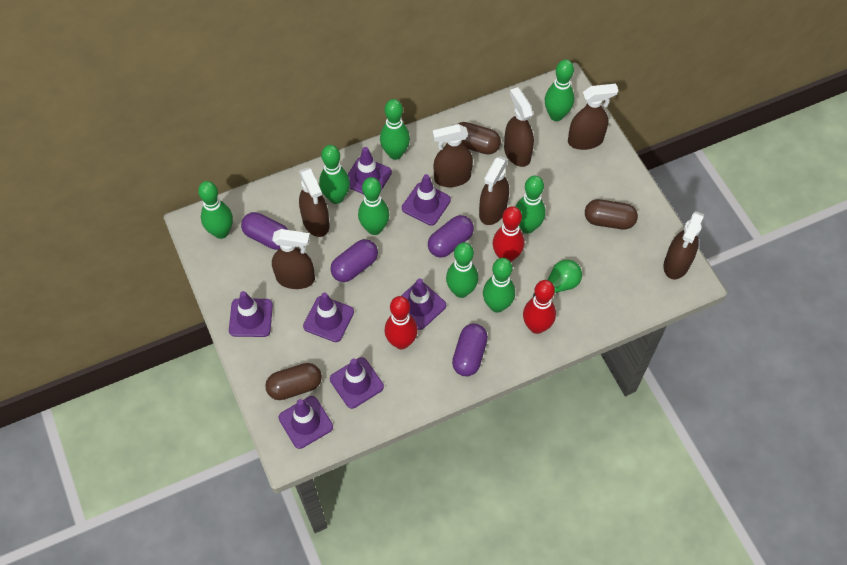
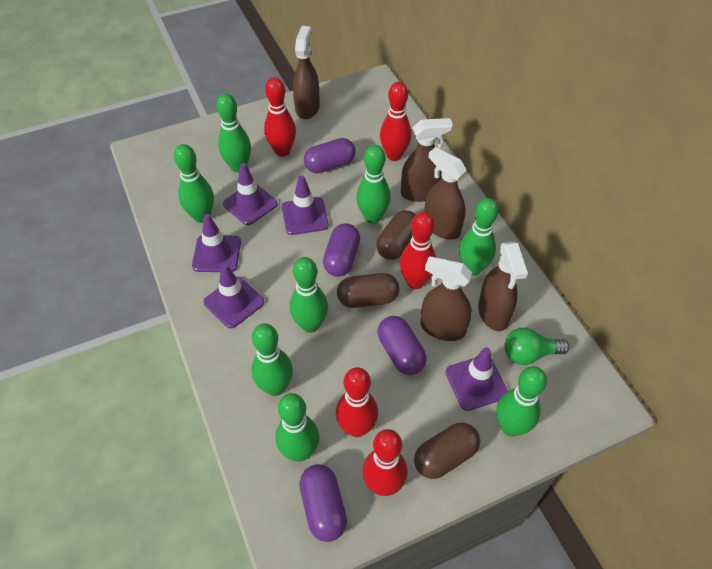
brown spray bottle: 7 -> 5
purple traffic cone: 7 -> 5
red bowling pin: 3 -> 5

